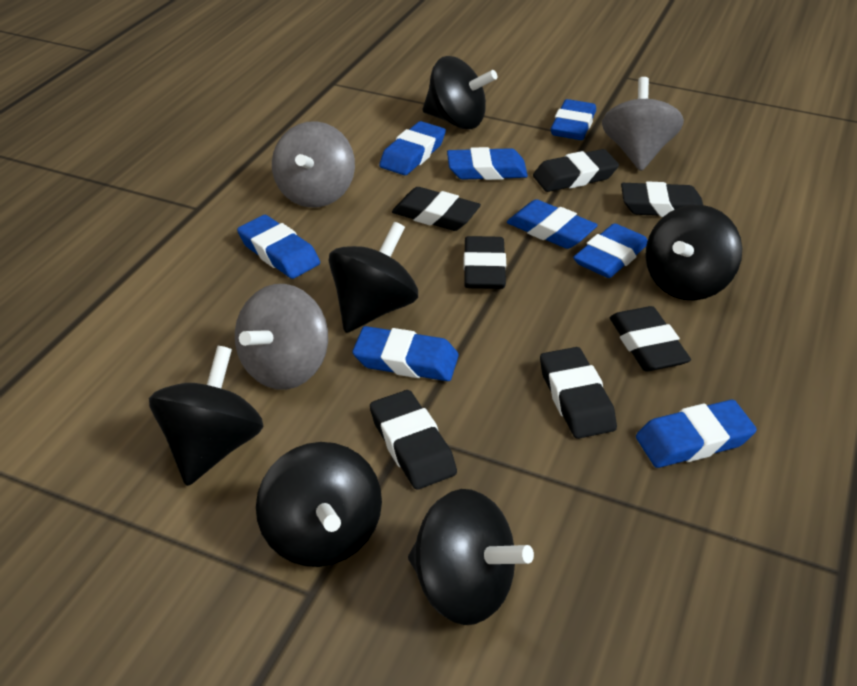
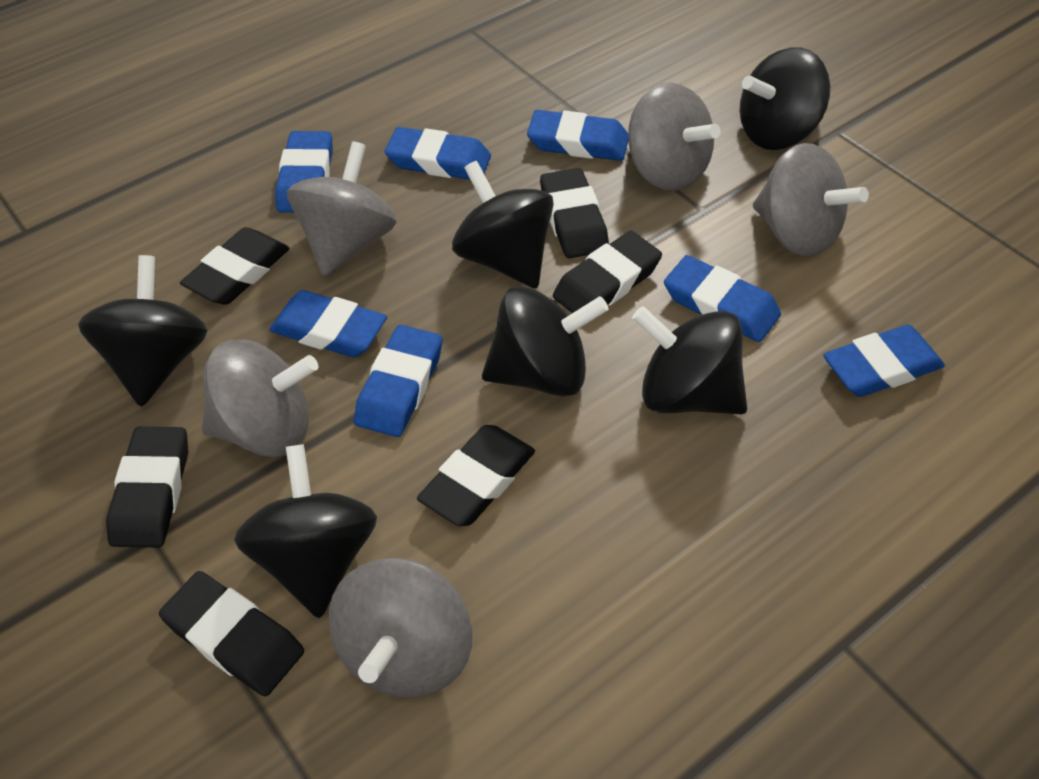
black eraser: 7 -> 6
blue eraser: 8 -> 7
grey spinning top: 3 -> 5

